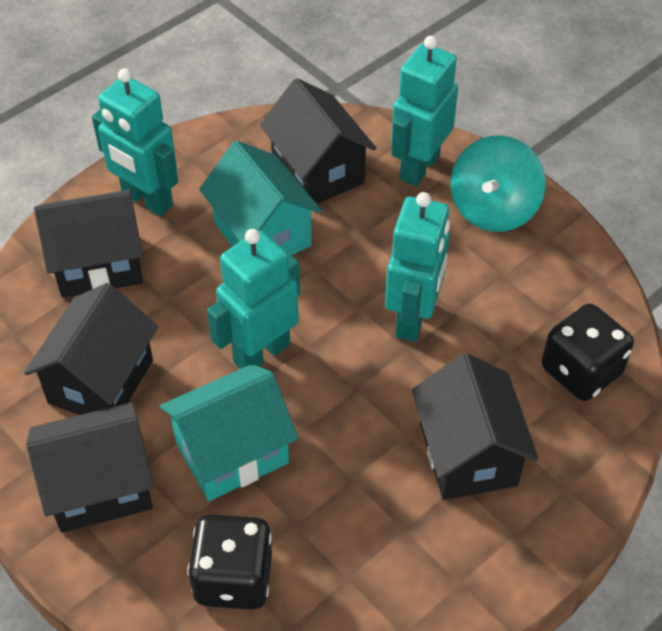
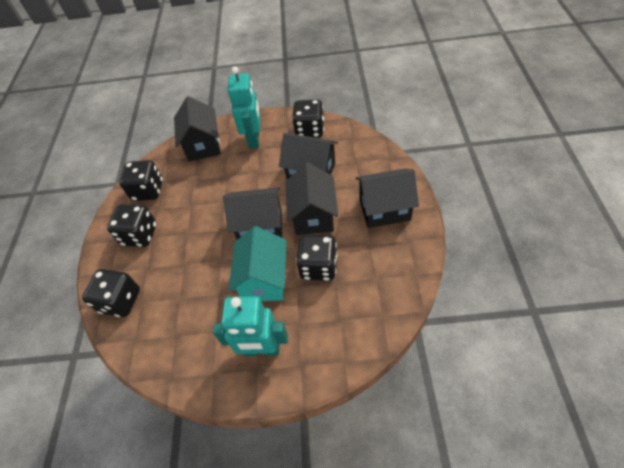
black dice: 2 -> 5
turquoise house: 2 -> 1
turquoise robot: 4 -> 2
turquoise spinning top: 1 -> 0

